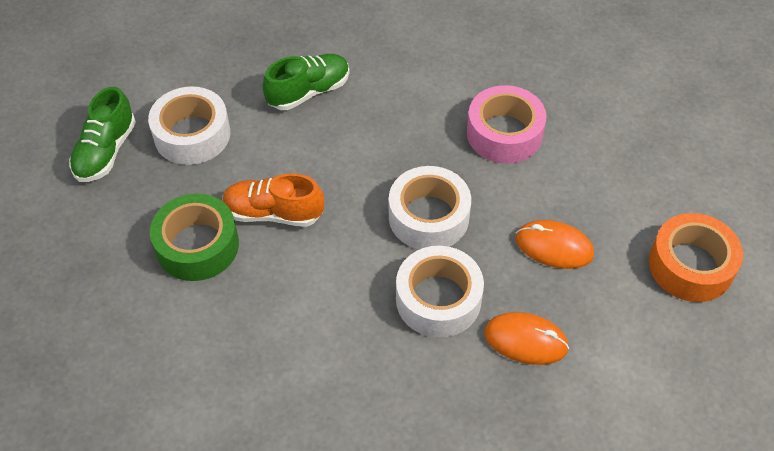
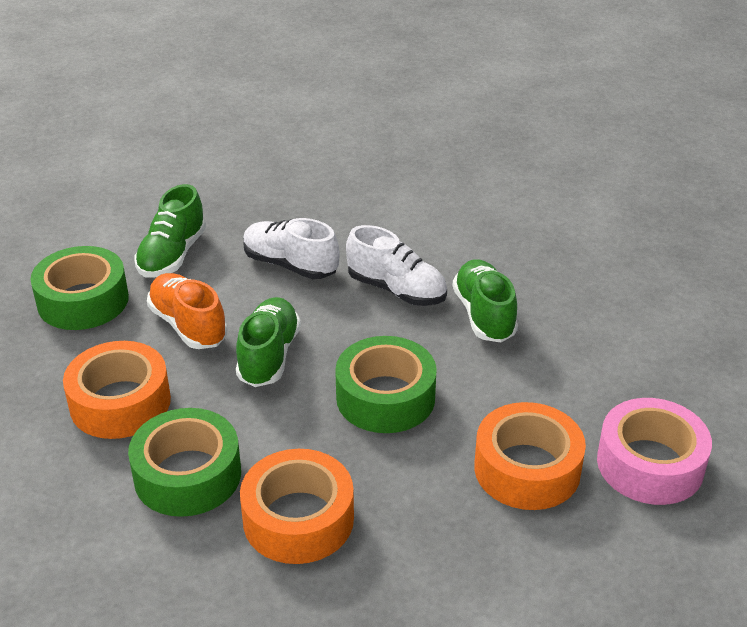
green shoe: 2 -> 3
green tape: 1 -> 3
orange mouse: 2 -> 0
orange tape: 1 -> 3
white shoe: 0 -> 2
white tape: 3 -> 0

